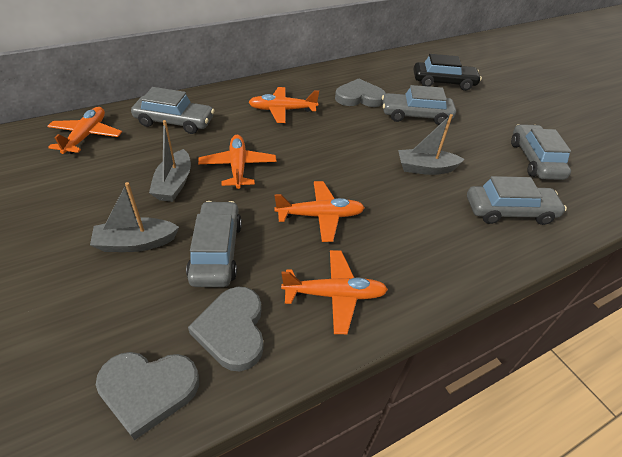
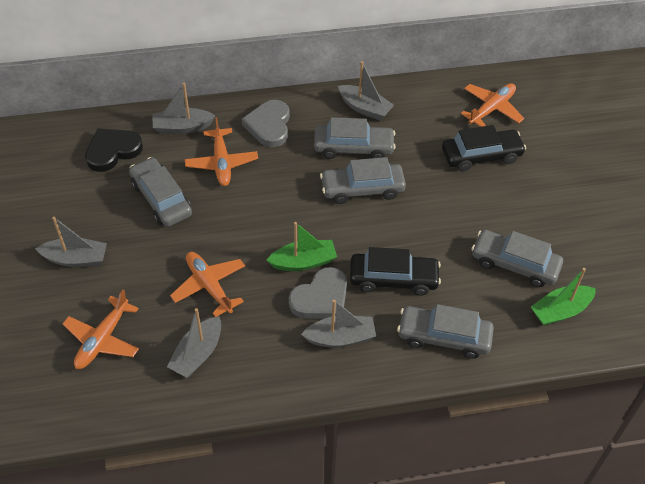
black car: 1 -> 2
black heart: 0 -> 1
green boat: 0 -> 2
grey boat: 3 -> 5
grey heart: 3 -> 2
orange plane: 5 -> 4

